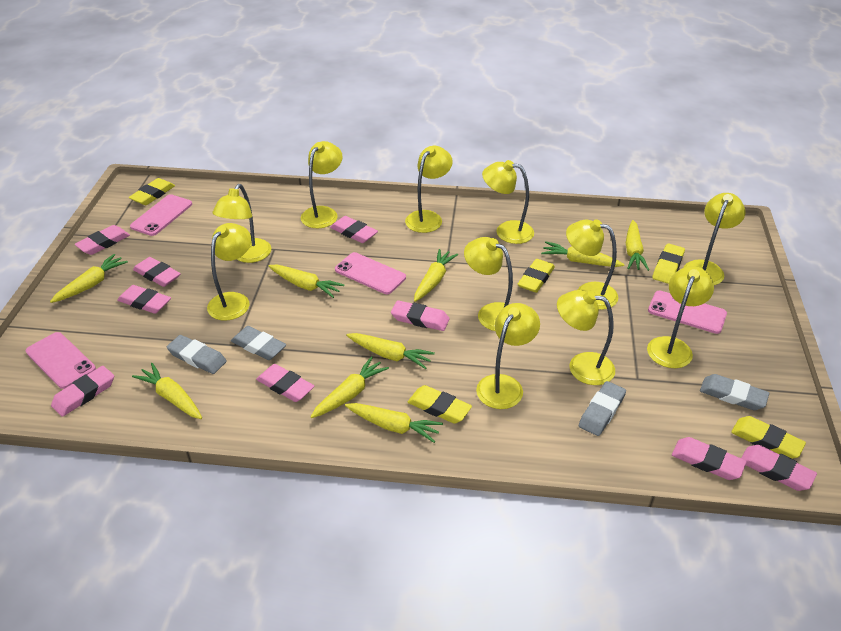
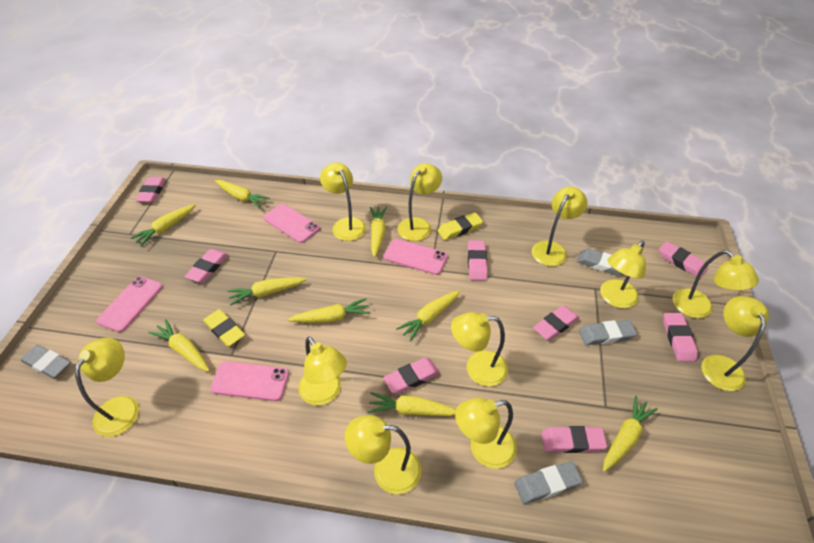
pink eraser: 9 -> 8
yellow eraser: 5 -> 2

